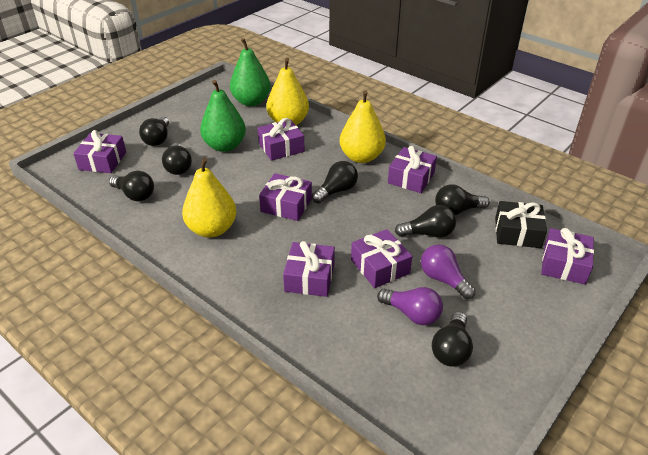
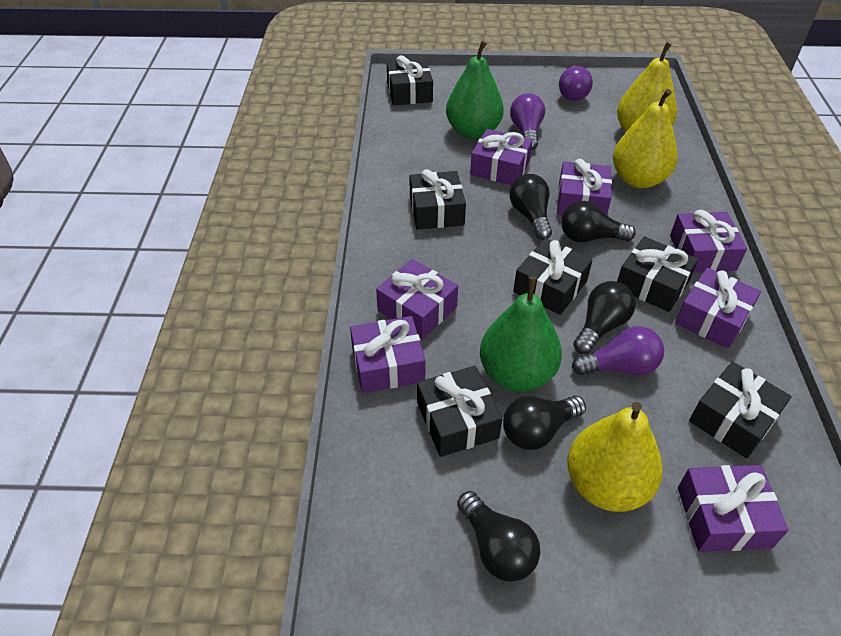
black gift: 1 -> 6
black light bulb: 7 -> 5
purple light bulb: 2 -> 3

